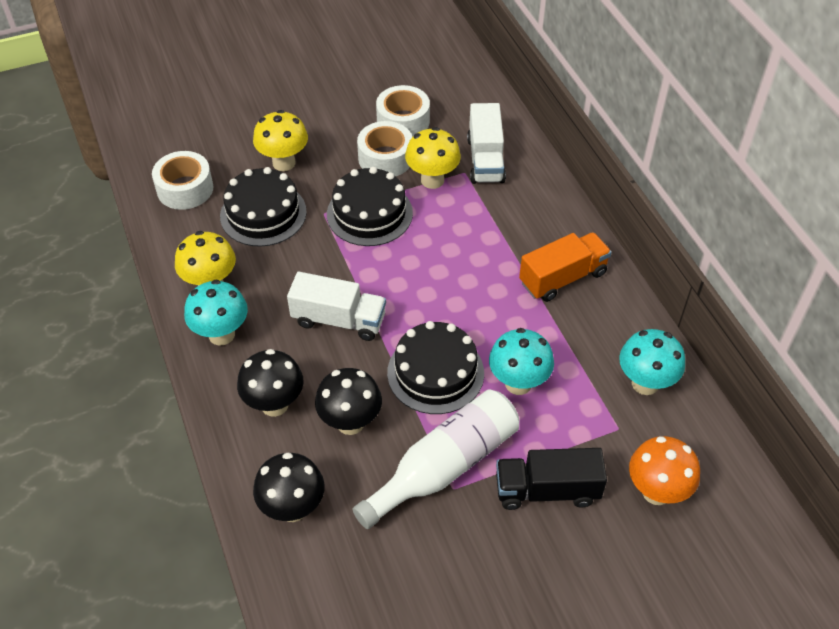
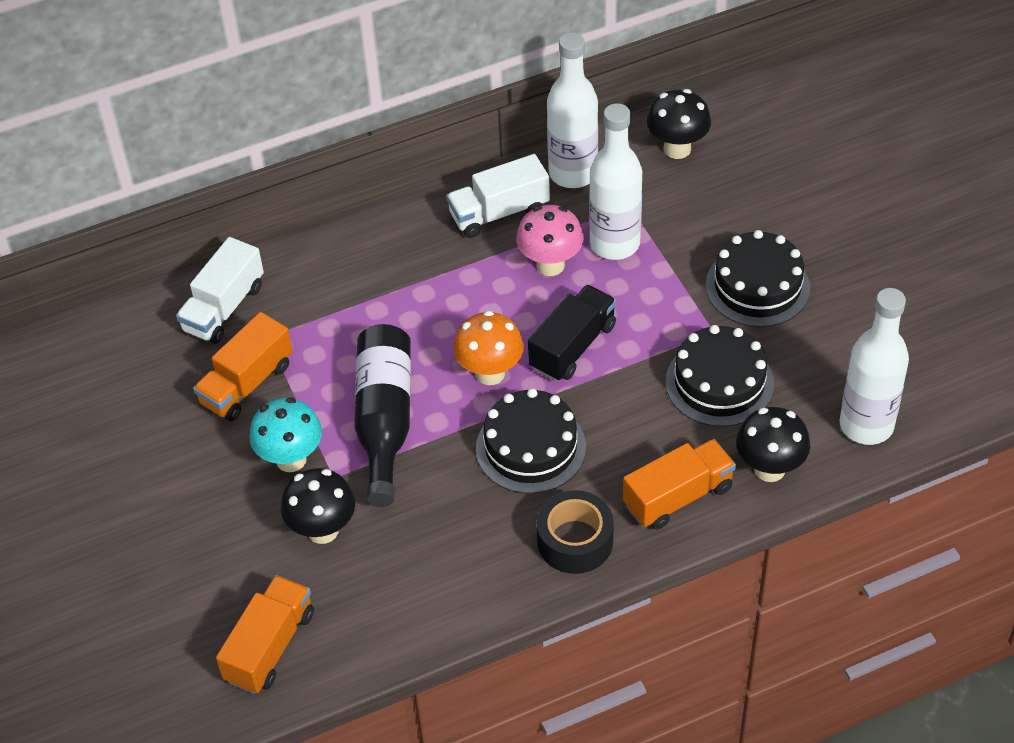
black bottle: 0 -> 1
black tape: 0 -> 1
orange truck: 1 -> 3
pink mushroom: 0 -> 1
turquoise mushroom: 3 -> 1
white bottle: 1 -> 3
white tape: 3 -> 0
yellow mushroom: 3 -> 0

